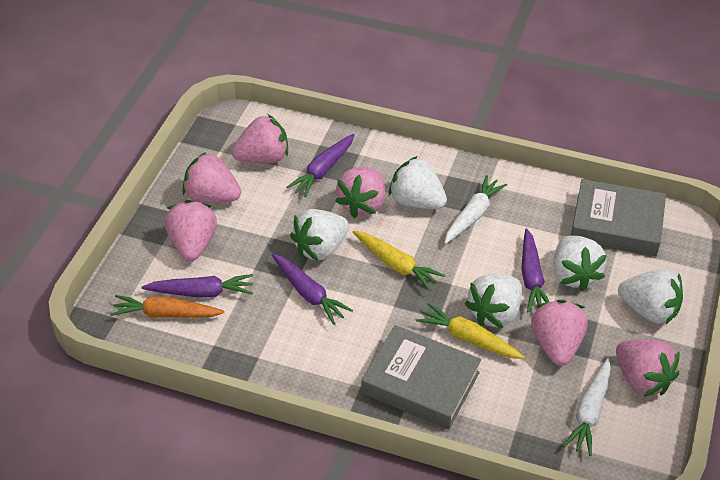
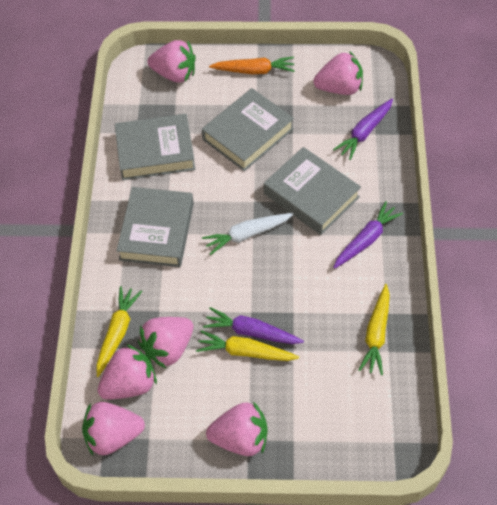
grey book: 2 -> 4
purple carrot: 4 -> 3
white carrot: 2 -> 1
white strawberry: 5 -> 0
yellow carrot: 2 -> 3

